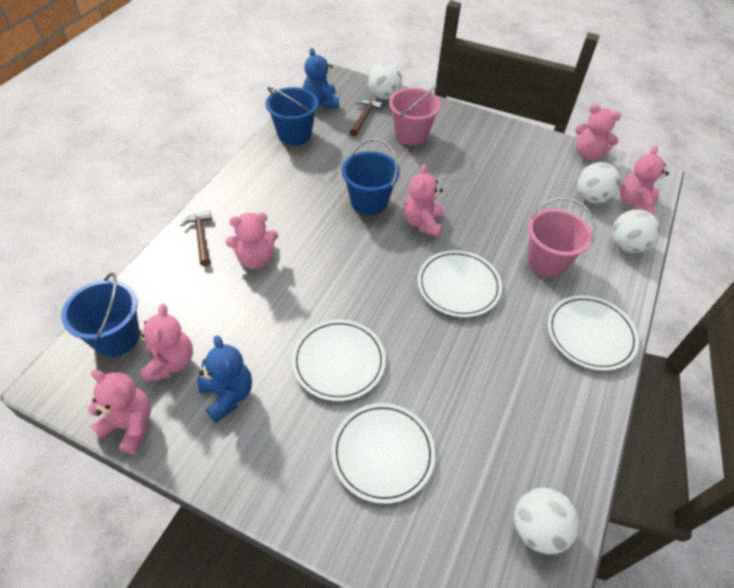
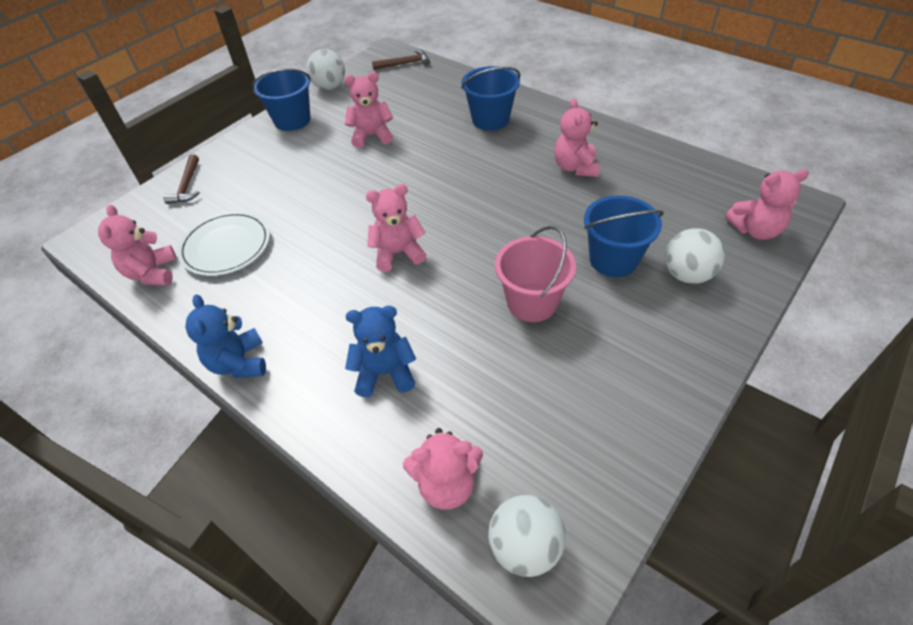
pink bucket: 2 -> 1
white ball: 4 -> 3
white plate: 4 -> 1

